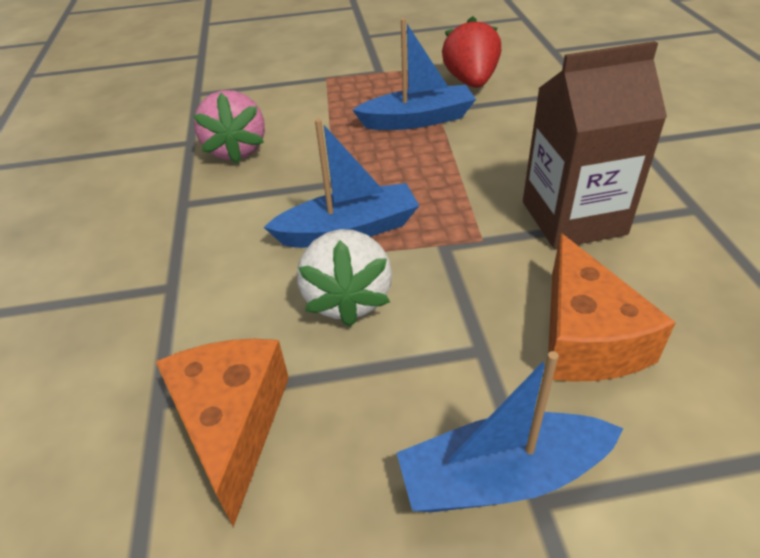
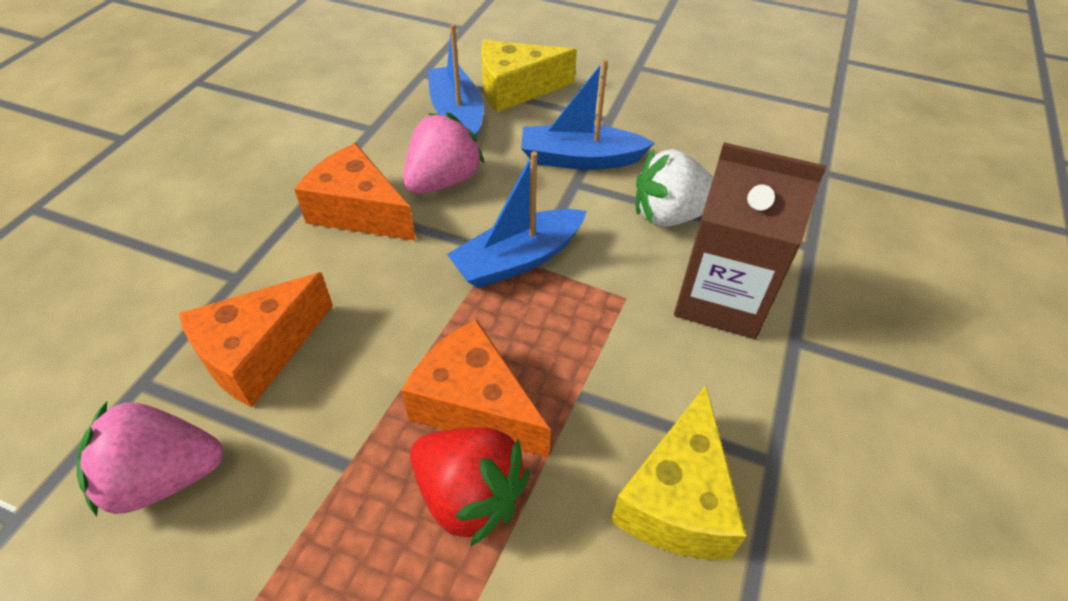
orange cheese: 2 -> 3
pink strawberry: 1 -> 2
yellow cheese: 0 -> 2

